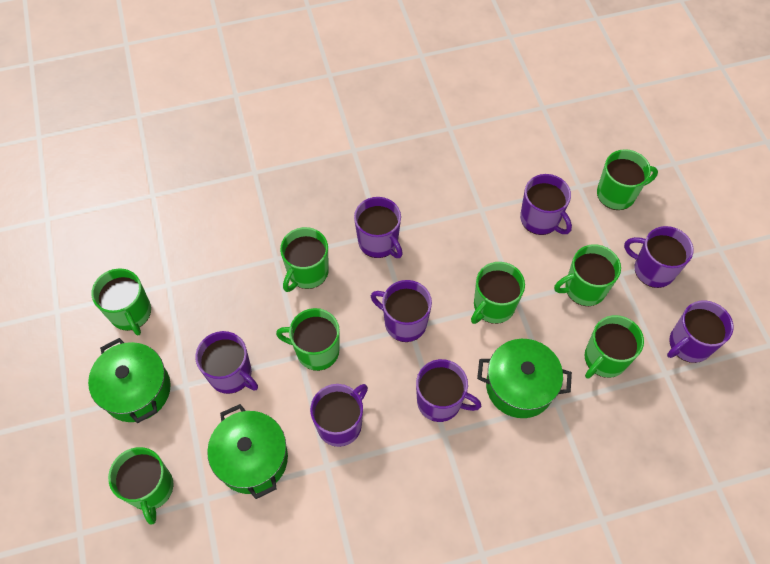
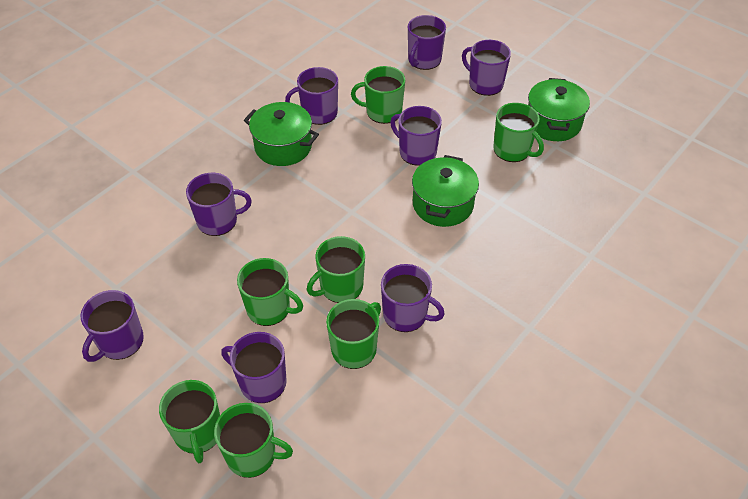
green mug: 8 -> 7

